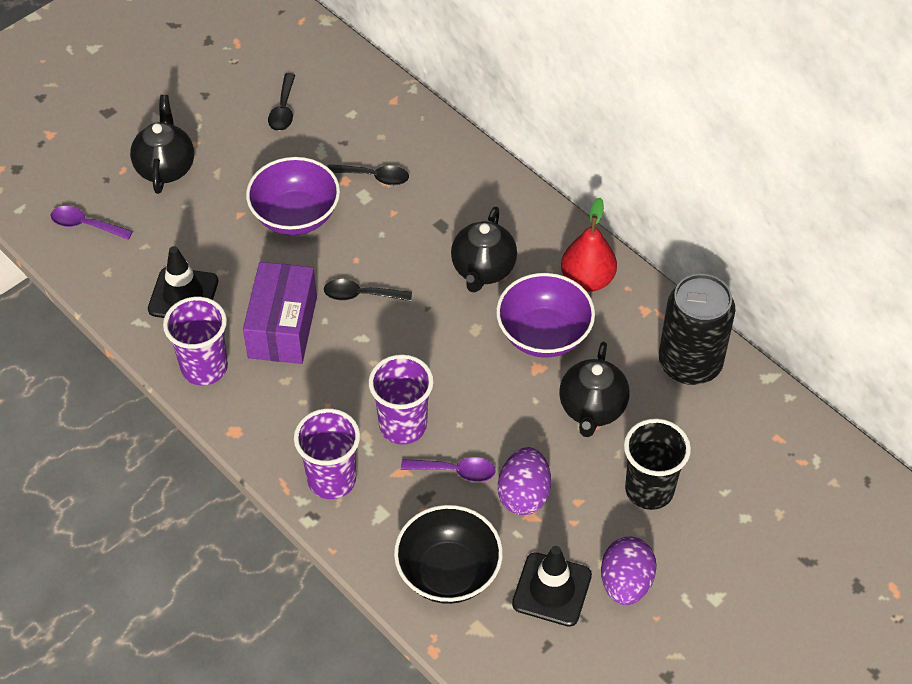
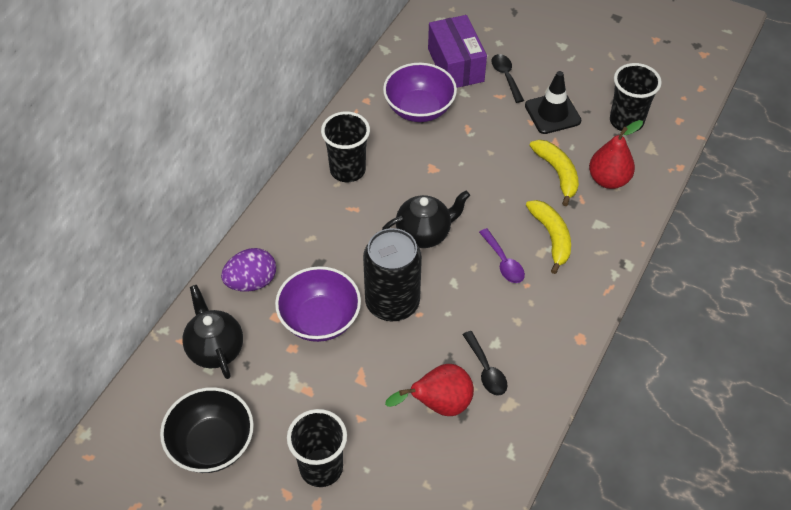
black cup: 1 -> 3
black spoon: 3 -> 2
black teapot: 3 -> 2
black traffic cone: 2 -> 1
purple cup: 3 -> 0
purple egg: 2 -> 1
purple spoon: 2 -> 1
red pear: 1 -> 2
yellow banana: 0 -> 2

